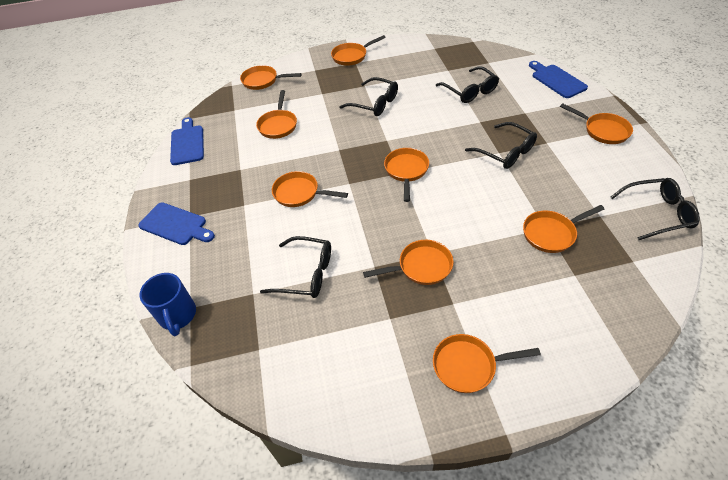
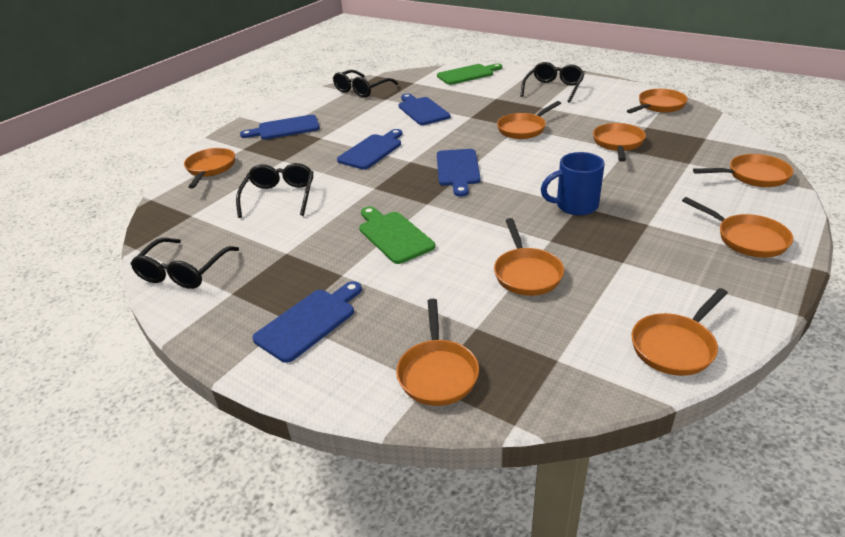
black glasses: 5 -> 4
blue cutting board: 3 -> 5
green cutting board: 0 -> 2

